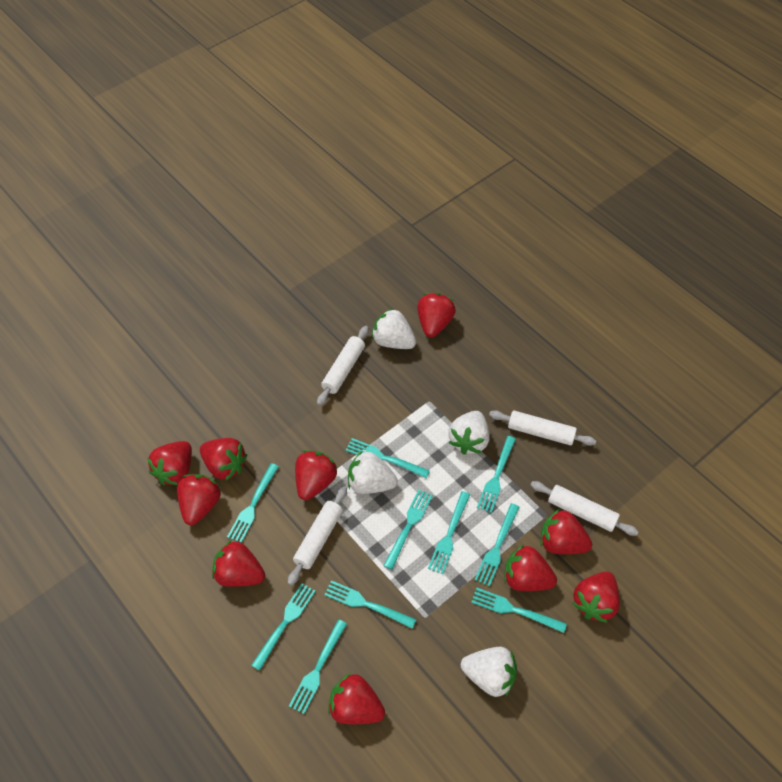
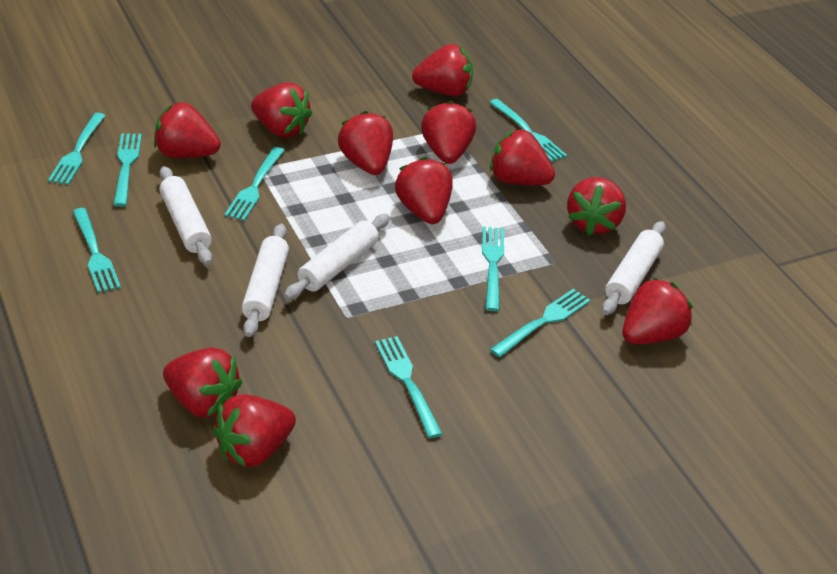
red strawberry: 10 -> 11
turquoise fork: 10 -> 8
white strawberry: 4 -> 0

